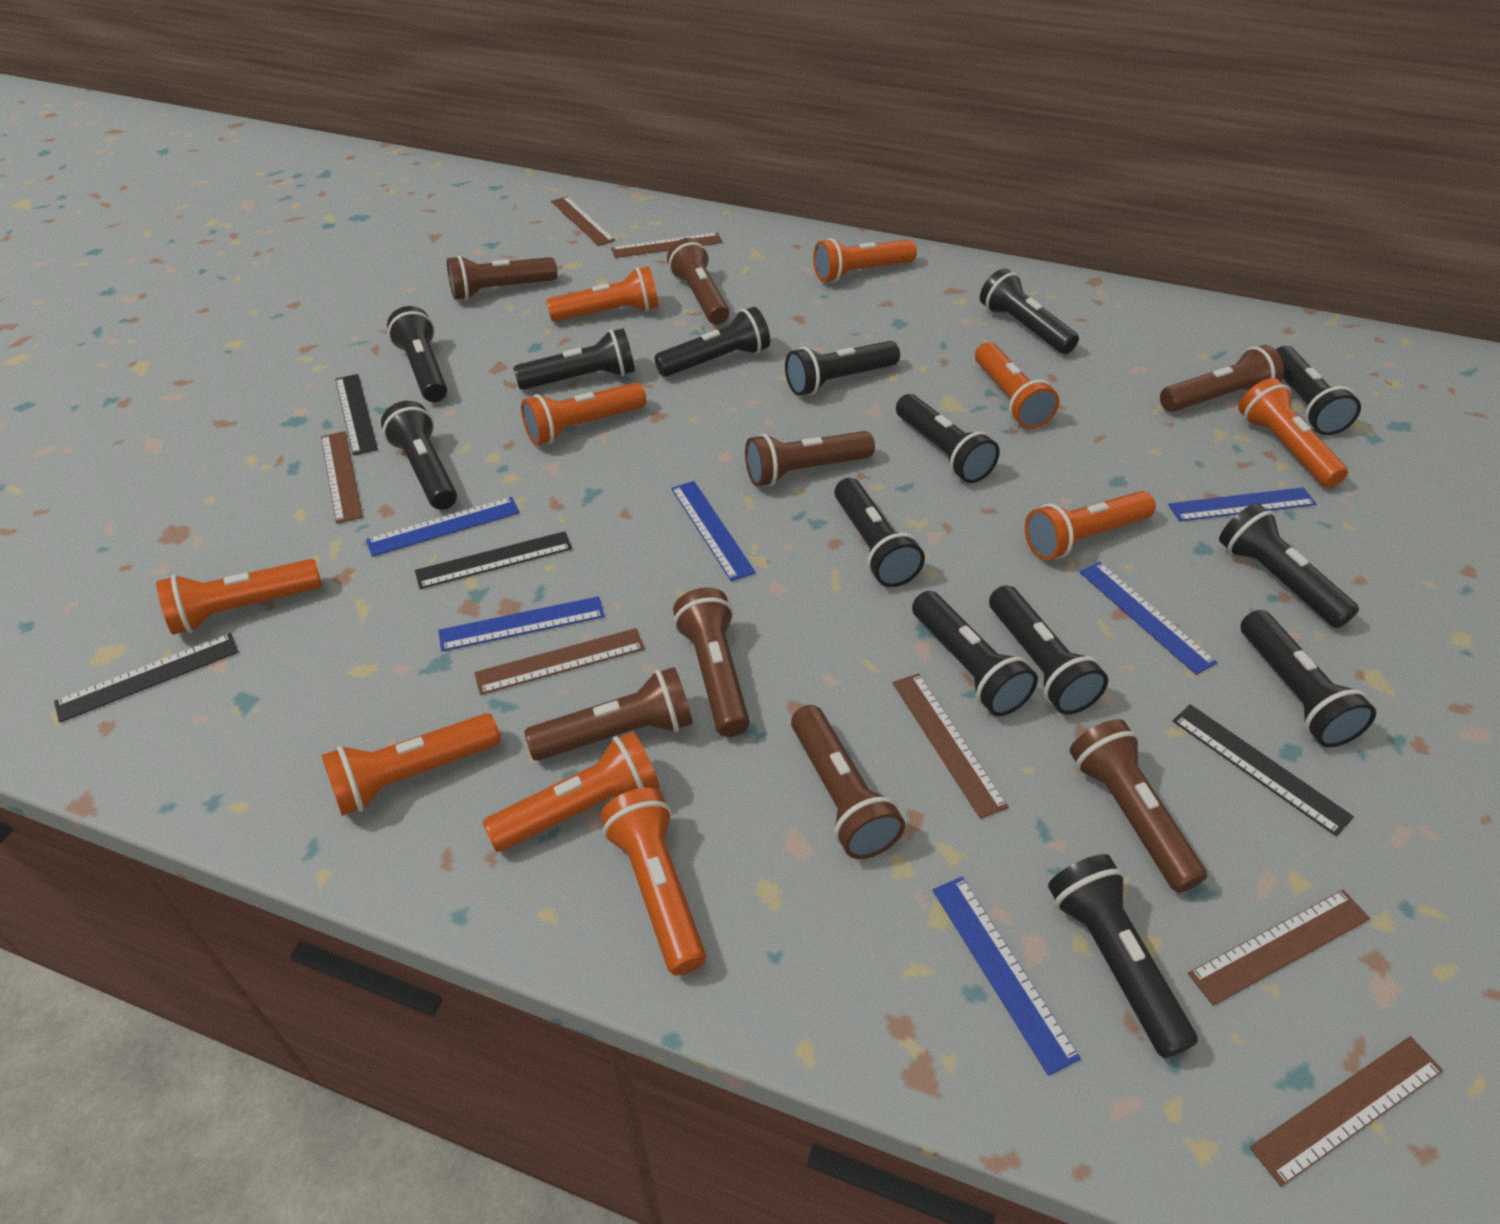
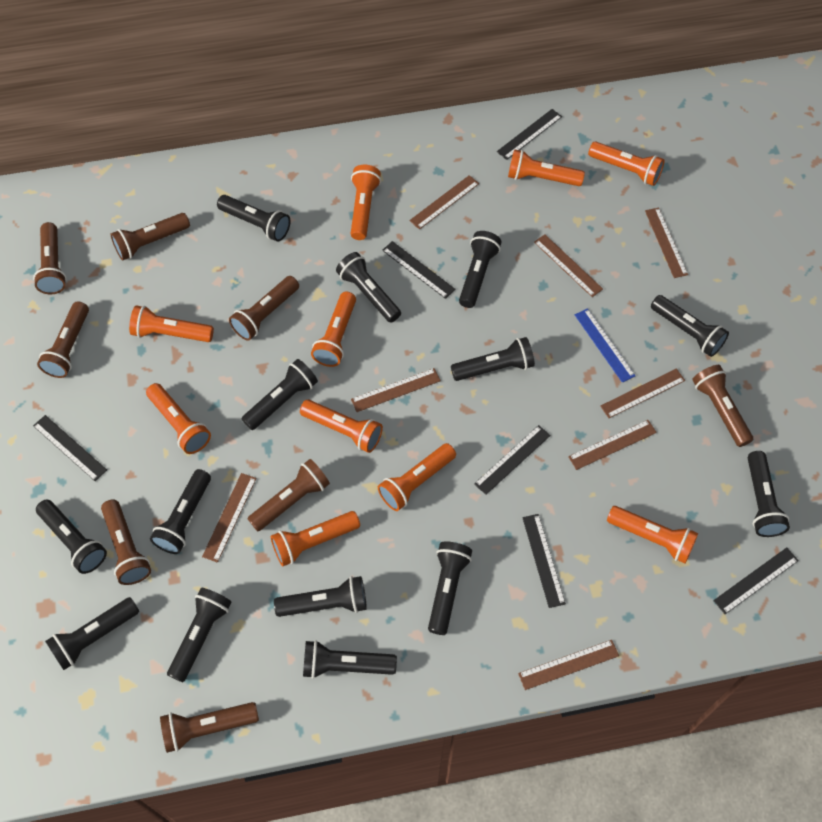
black ruler: 4 -> 6
blue ruler: 6 -> 1
brown ruler: 7 -> 8

